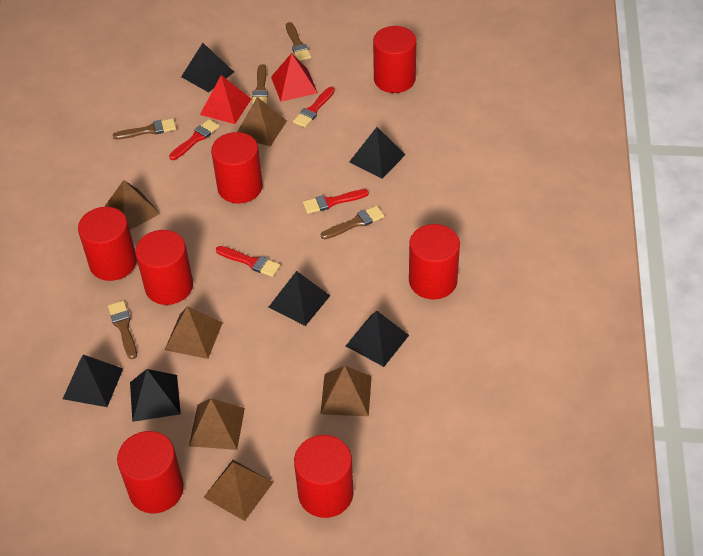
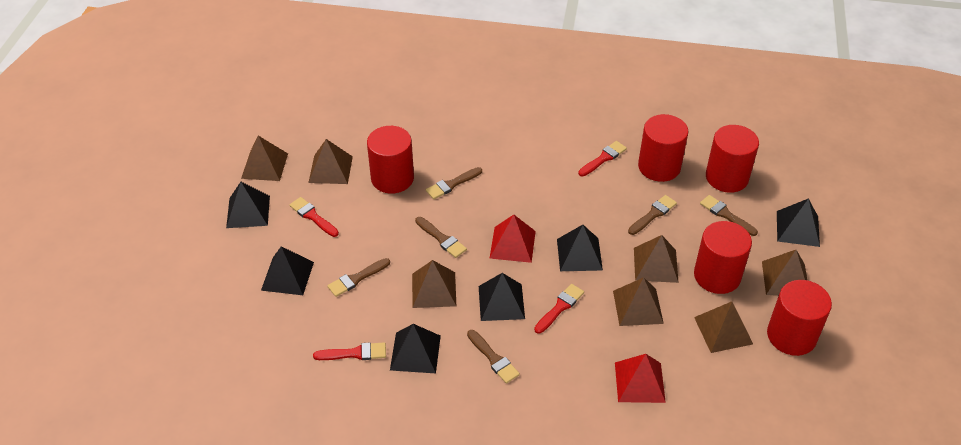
brown brush: 5 -> 6
brown pyramid: 6 -> 7
red cylinder: 7 -> 5

